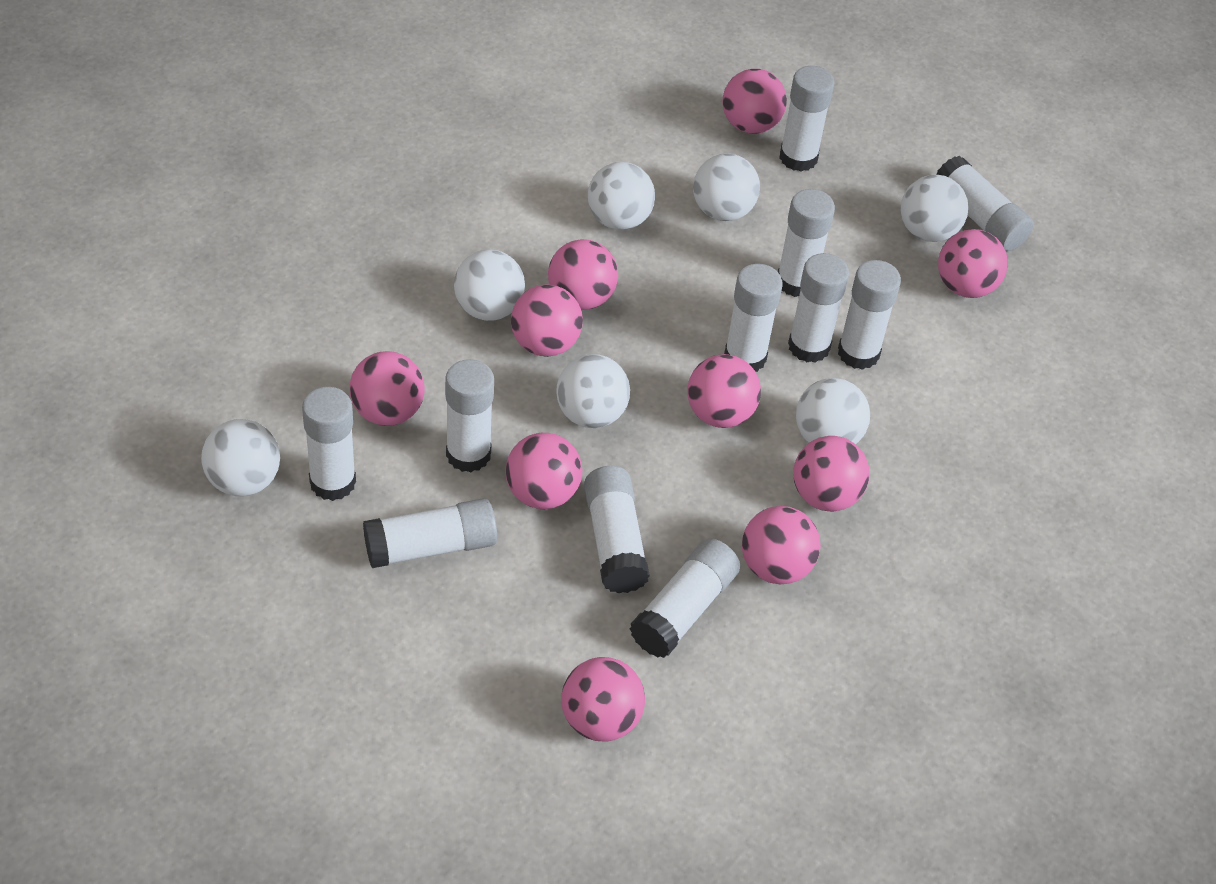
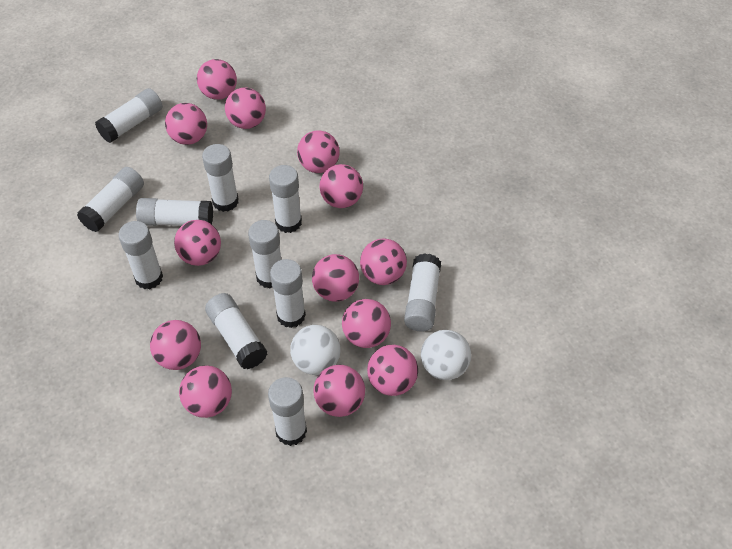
pink ball: 10 -> 13
white ball: 7 -> 2

